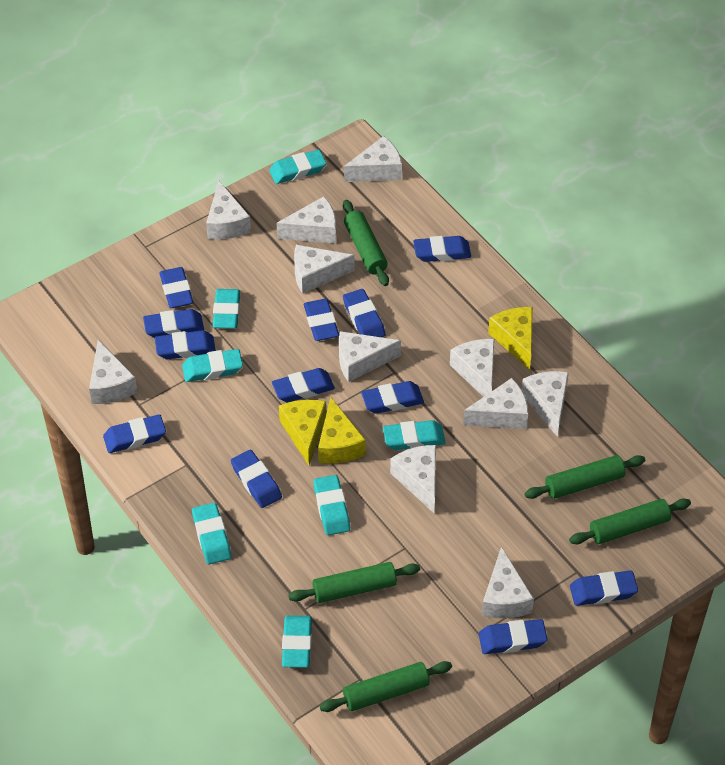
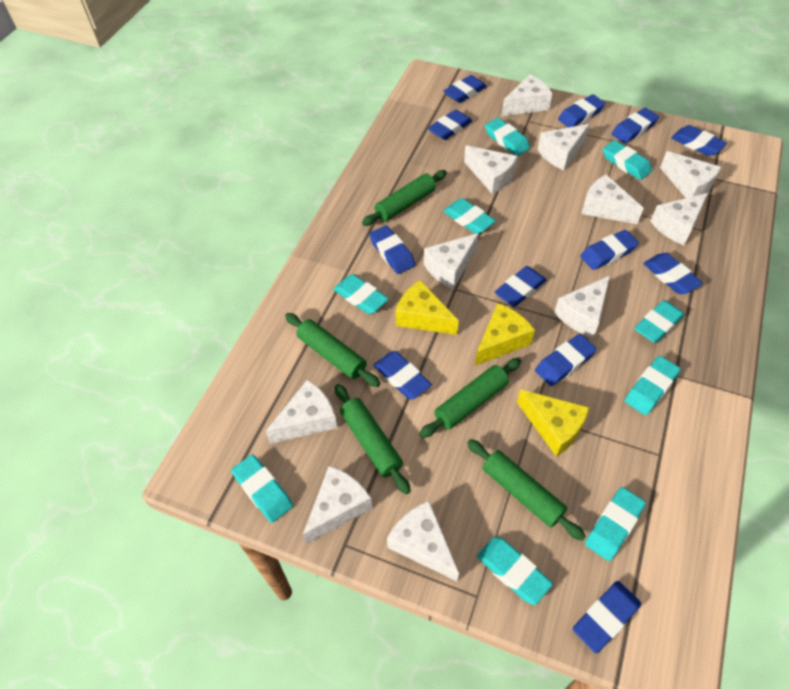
turquoise eraser: 7 -> 9

